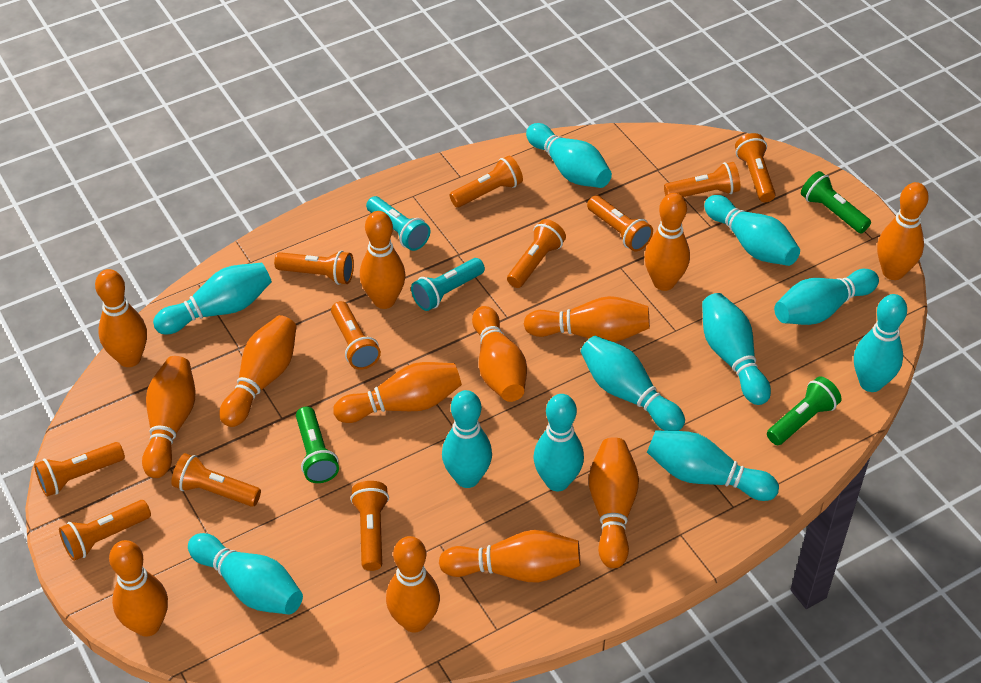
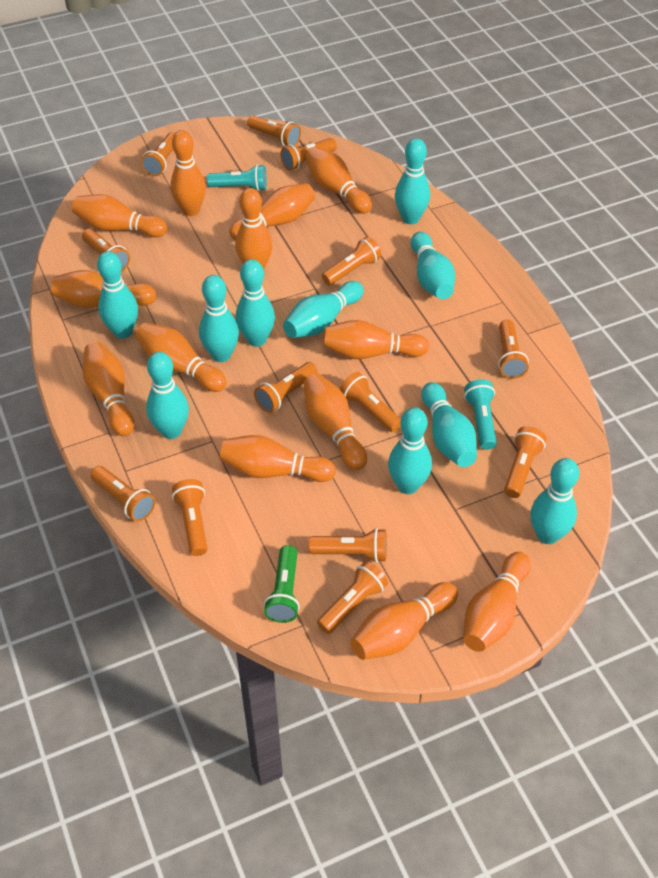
green flashlight: 3 -> 1
orange flashlight: 11 -> 13
turquoise bowling pin: 11 -> 10

